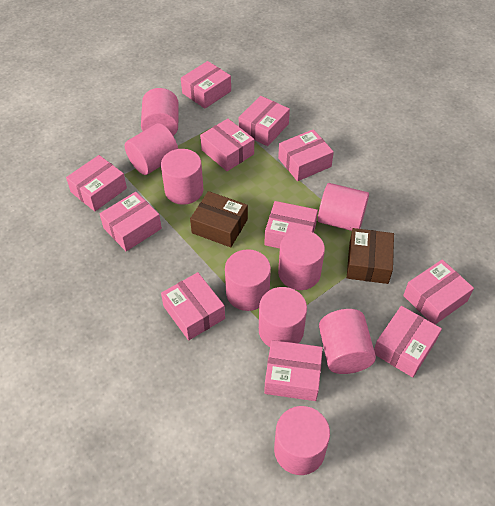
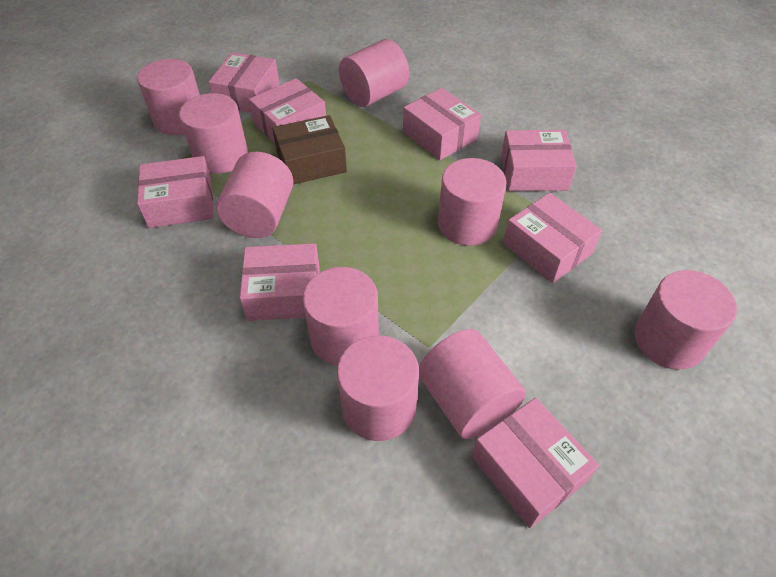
brown box: 2 -> 1
pink box: 11 -> 8

